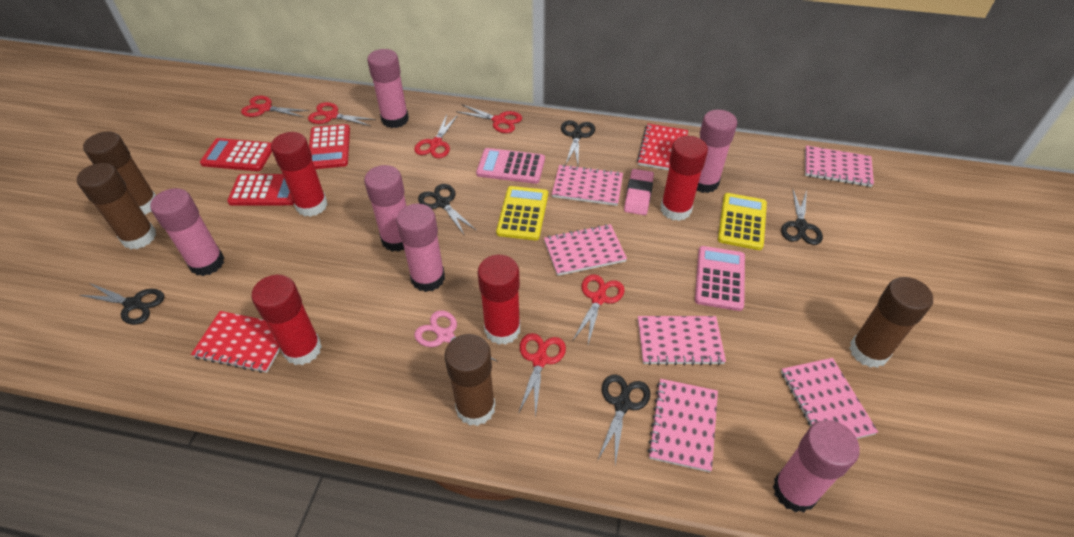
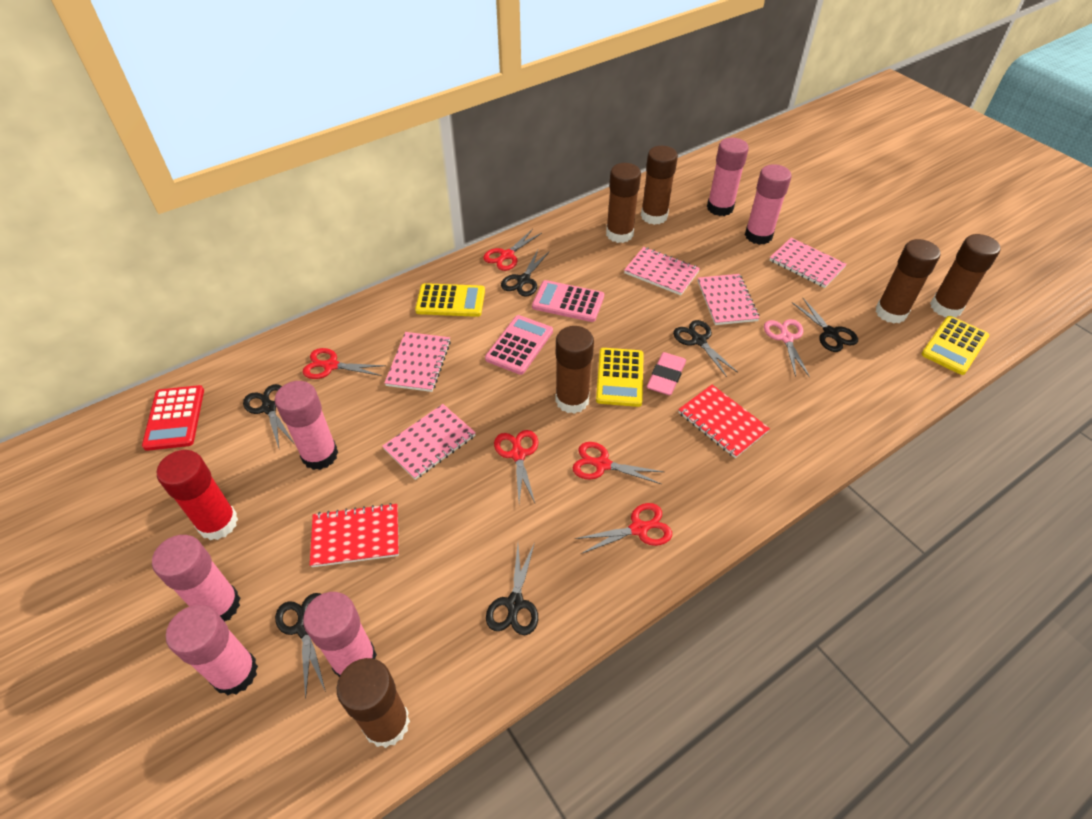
black scissors: 5 -> 6
brown glue stick: 4 -> 6
pink notebook: 6 -> 5
red calculator: 3 -> 1
red glue stick: 4 -> 1
red scissors: 6 -> 5
yellow calculator: 2 -> 3

